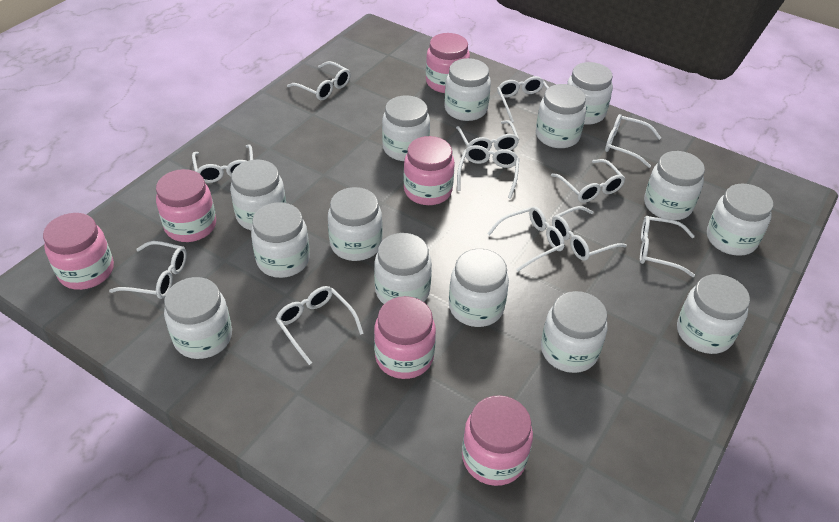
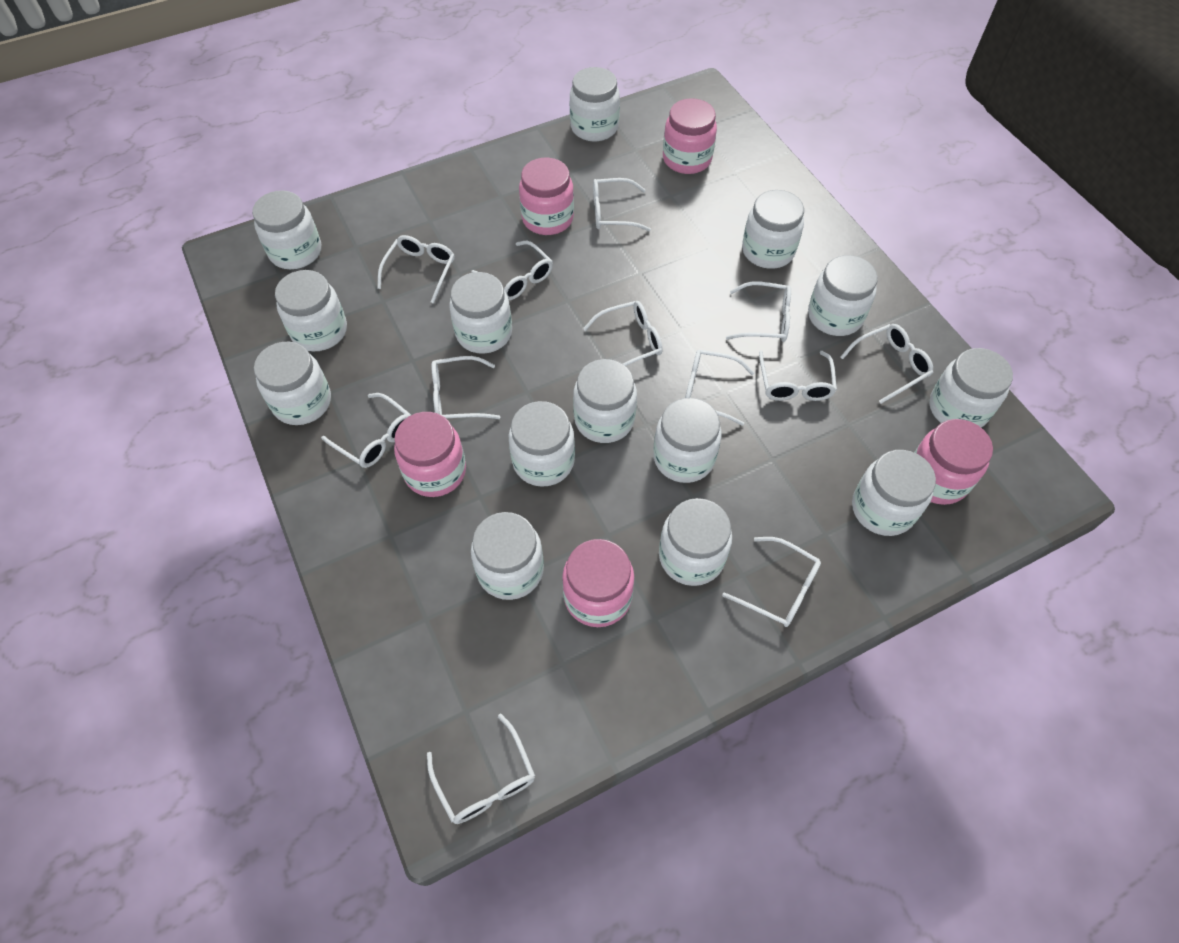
pink jar: 6 -> 5

